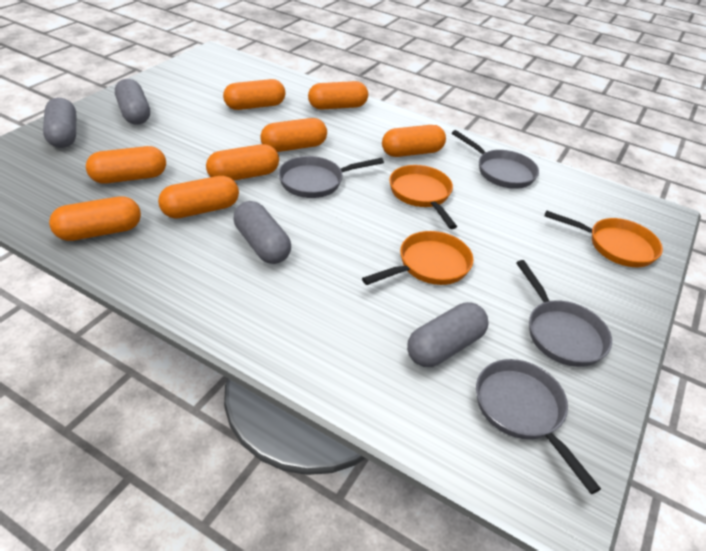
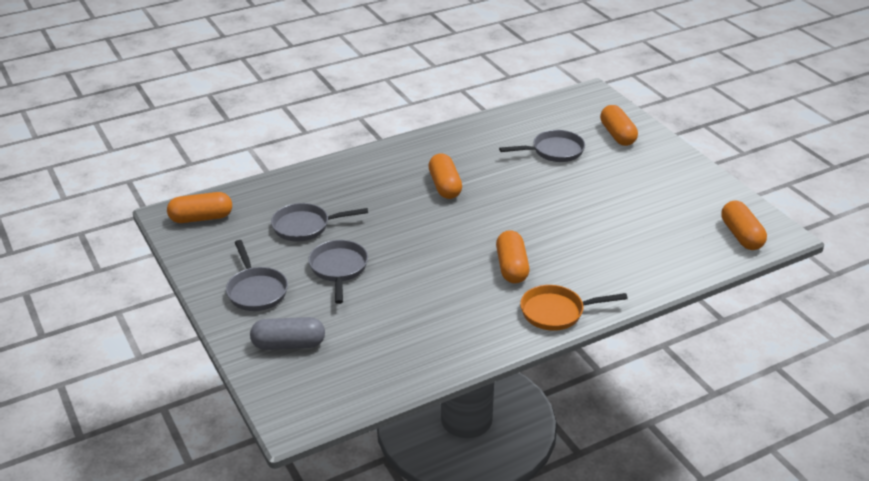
grey capsule: 4 -> 1
orange capsule: 8 -> 5
orange pan: 3 -> 1

